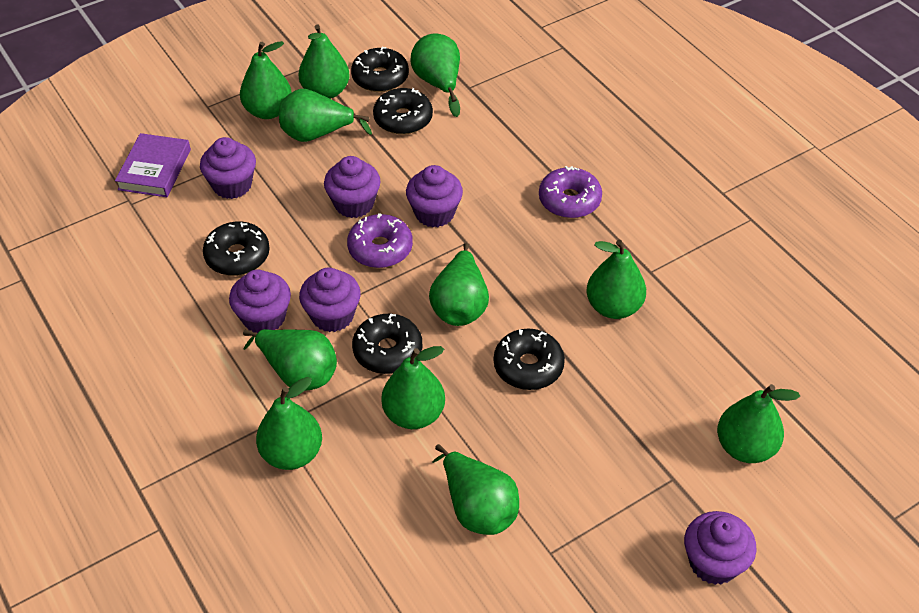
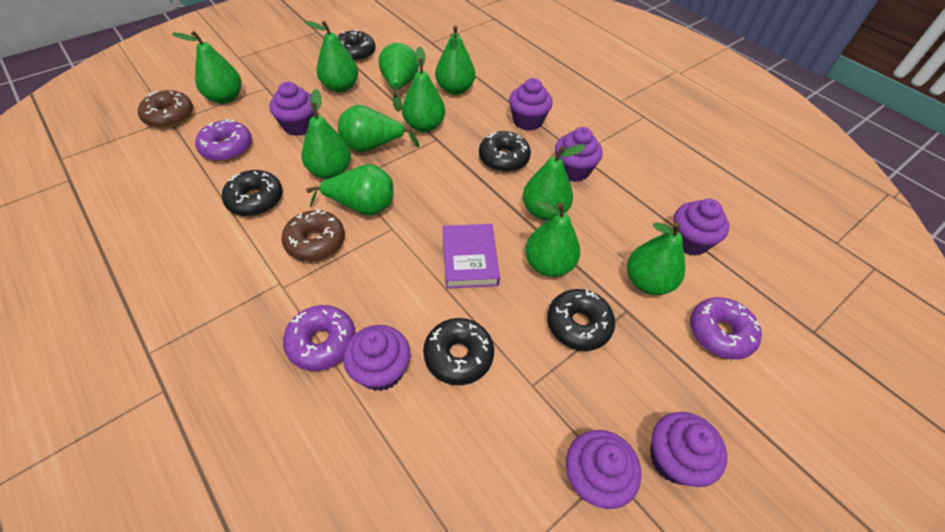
brown donut: 0 -> 2
purple cupcake: 6 -> 7
purple donut: 2 -> 3

